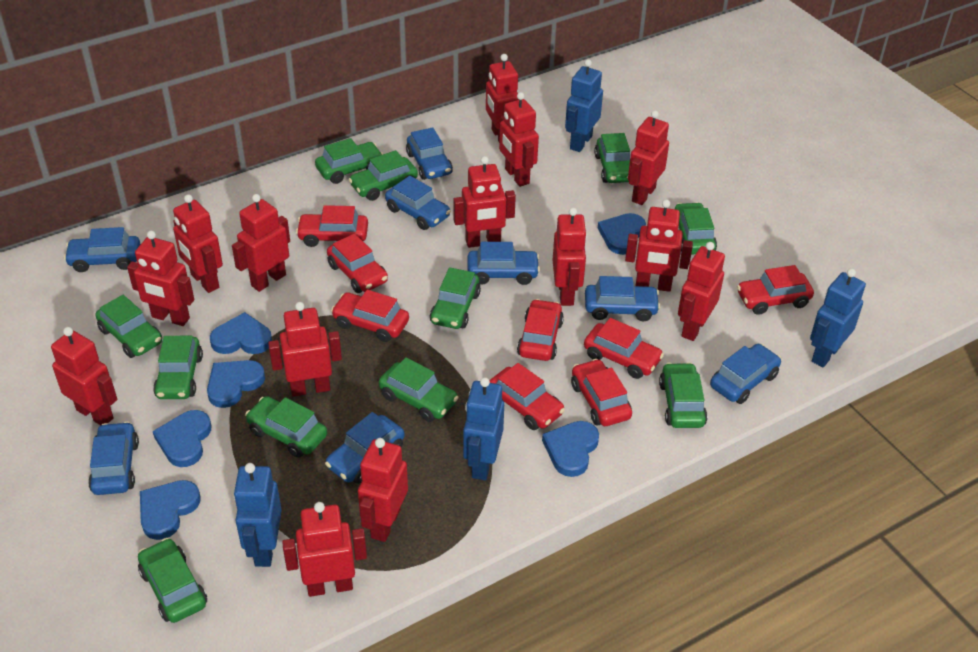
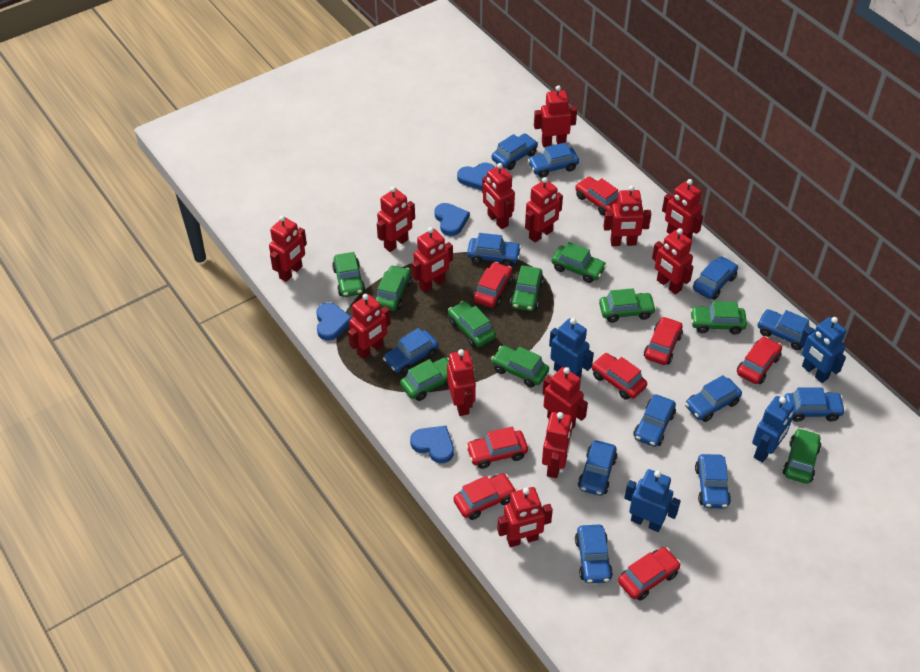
blue car: 8 -> 12
blue heart: 6 -> 4
green car: 11 -> 10

